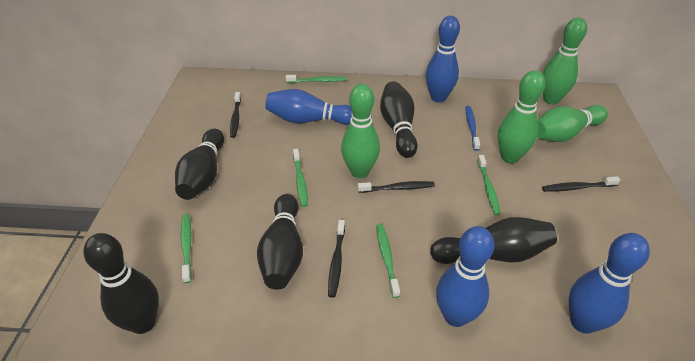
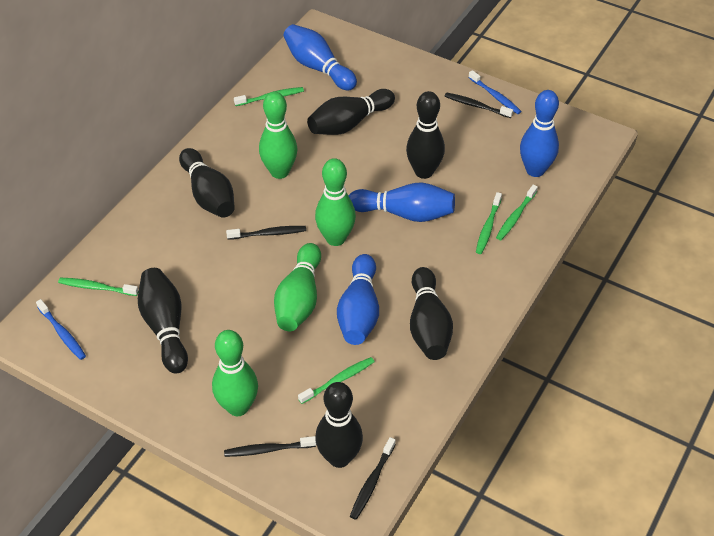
black bowling pin: 5 -> 6
blue toothbrush: 1 -> 2

